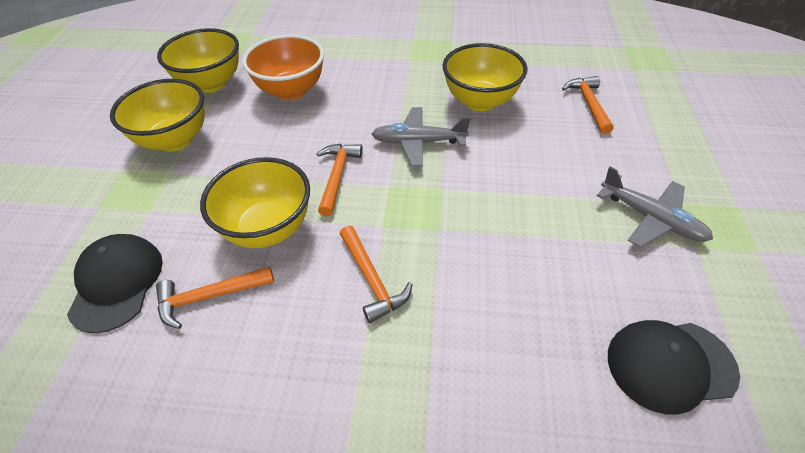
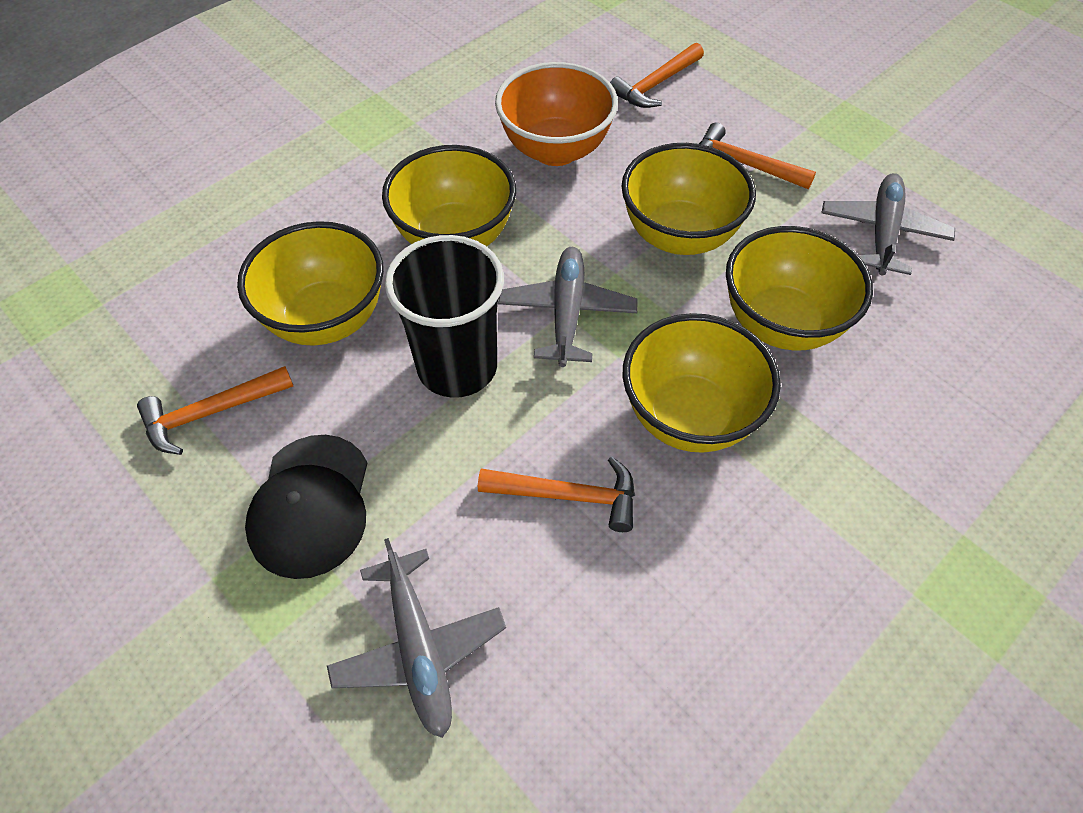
black cap: 2 -> 1
black cup: 0 -> 1
grey plane: 2 -> 3
yellow bowl: 4 -> 5

